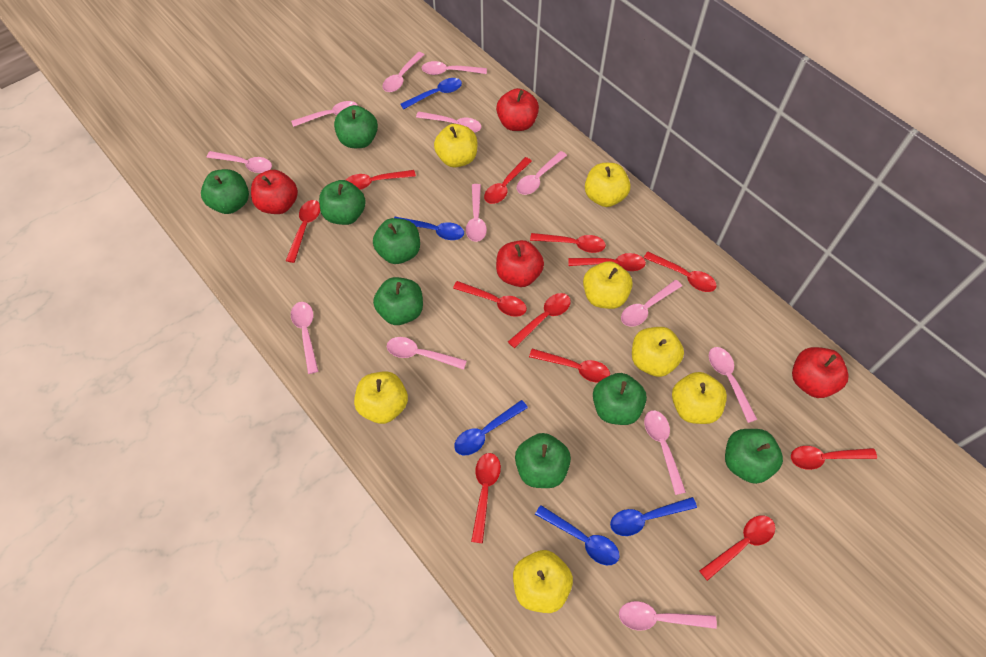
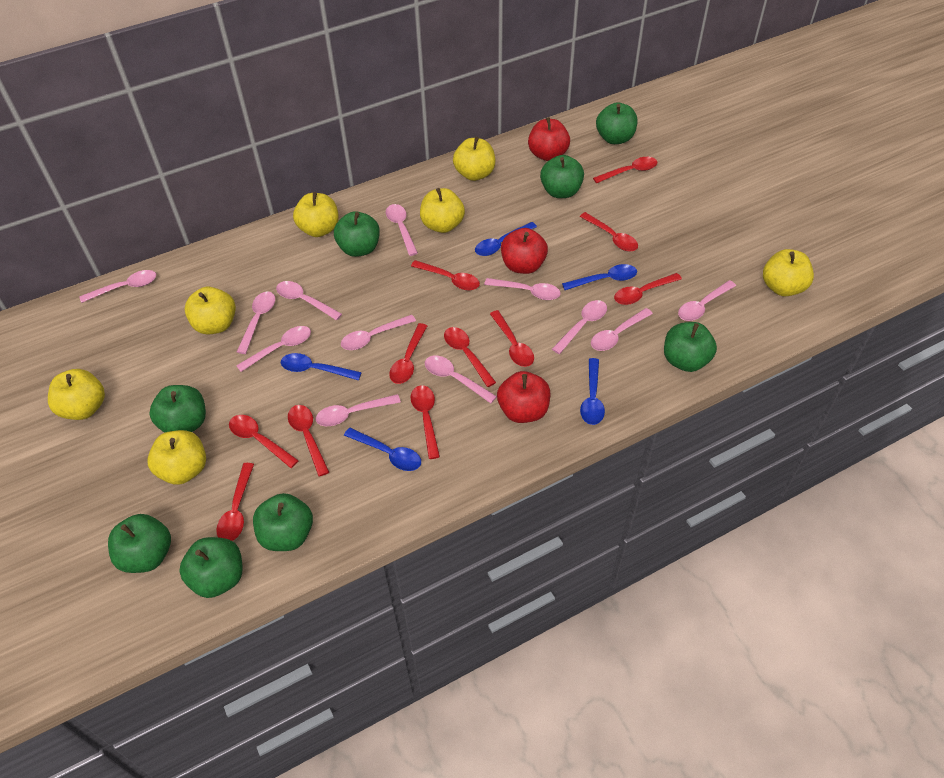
pink spoon: 13 -> 12
red apple: 4 -> 3
red spoon: 12 -> 11

